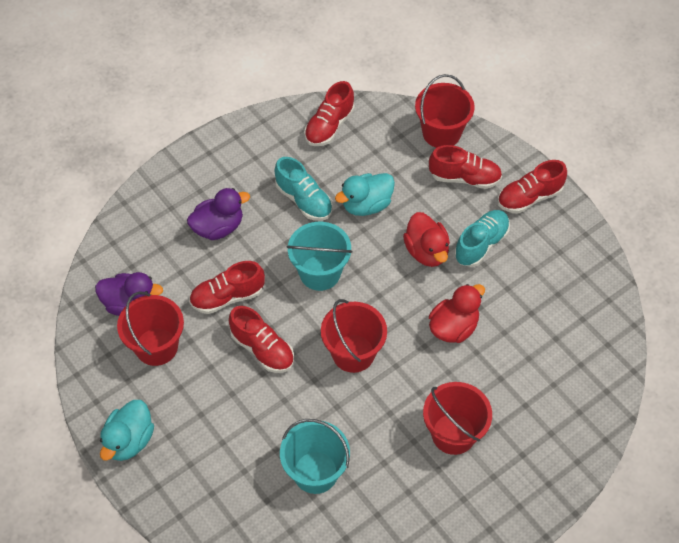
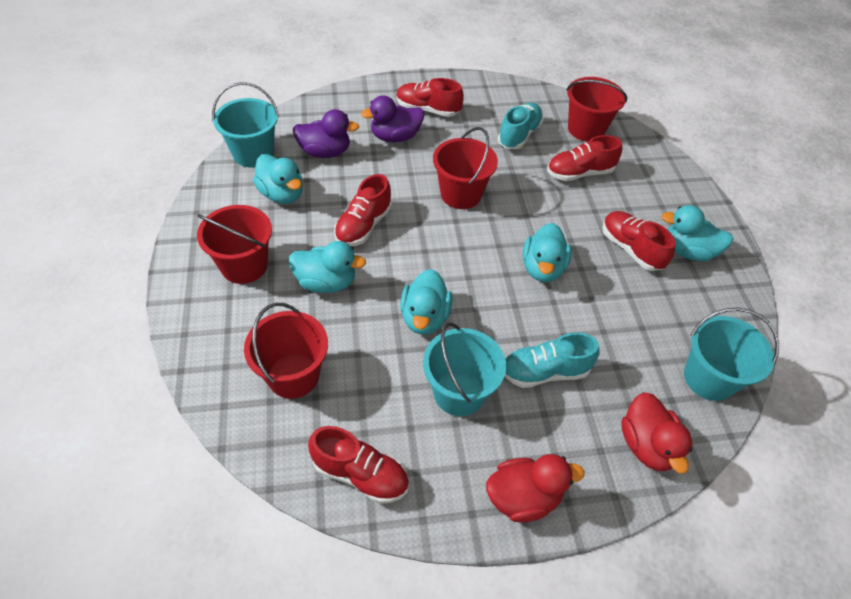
turquoise bucket: 2 -> 3
turquoise duck: 2 -> 5

